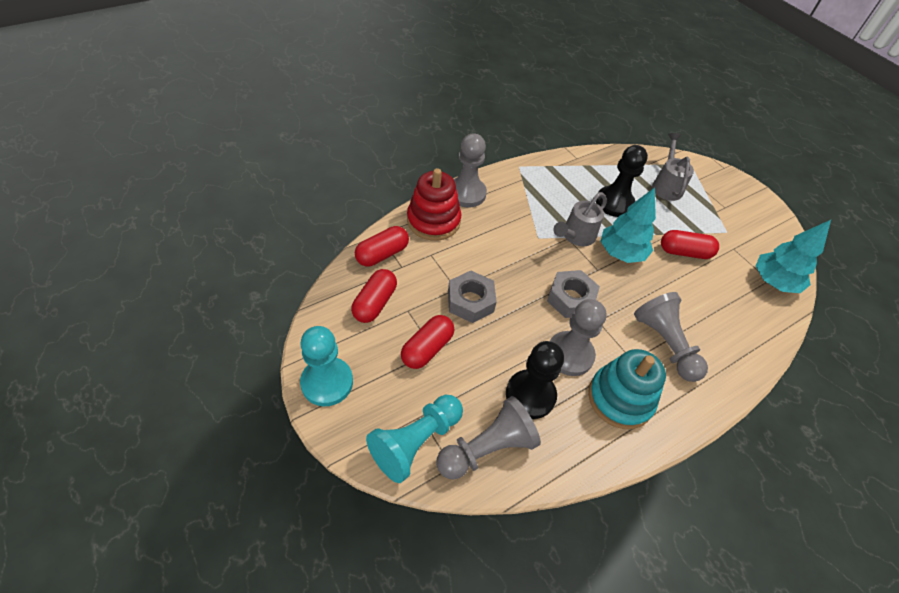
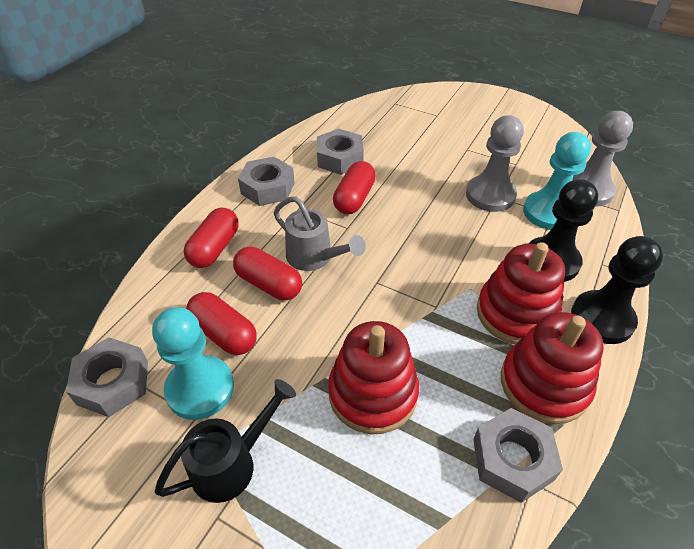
black watering can: 0 -> 1
grey nut: 2 -> 4
grey pawn: 4 -> 2
grey watering can: 2 -> 1
red stacking toy: 1 -> 3
turquoise stacking toy: 1 -> 0
turquoise tree: 2 -> 0

